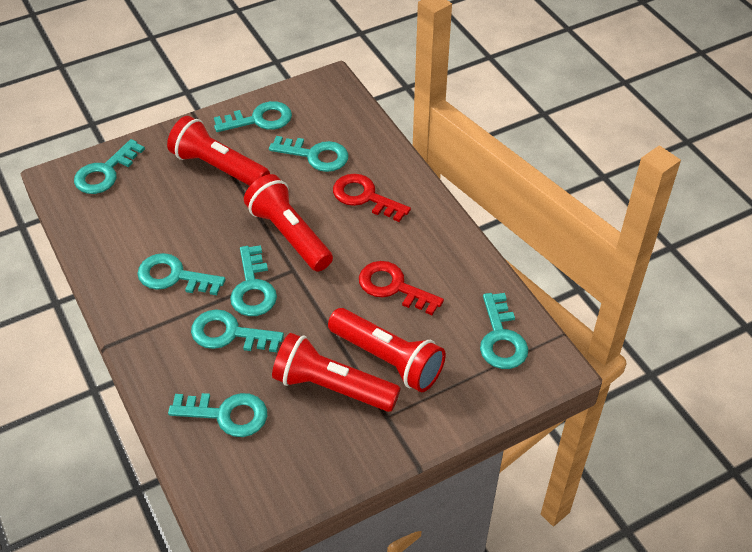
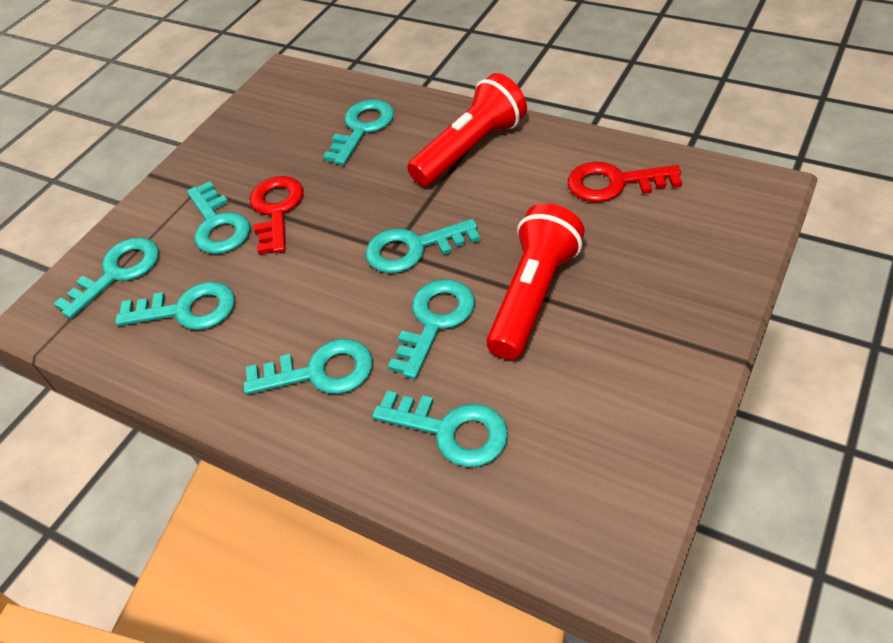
red flashlight: 4 -> 2

